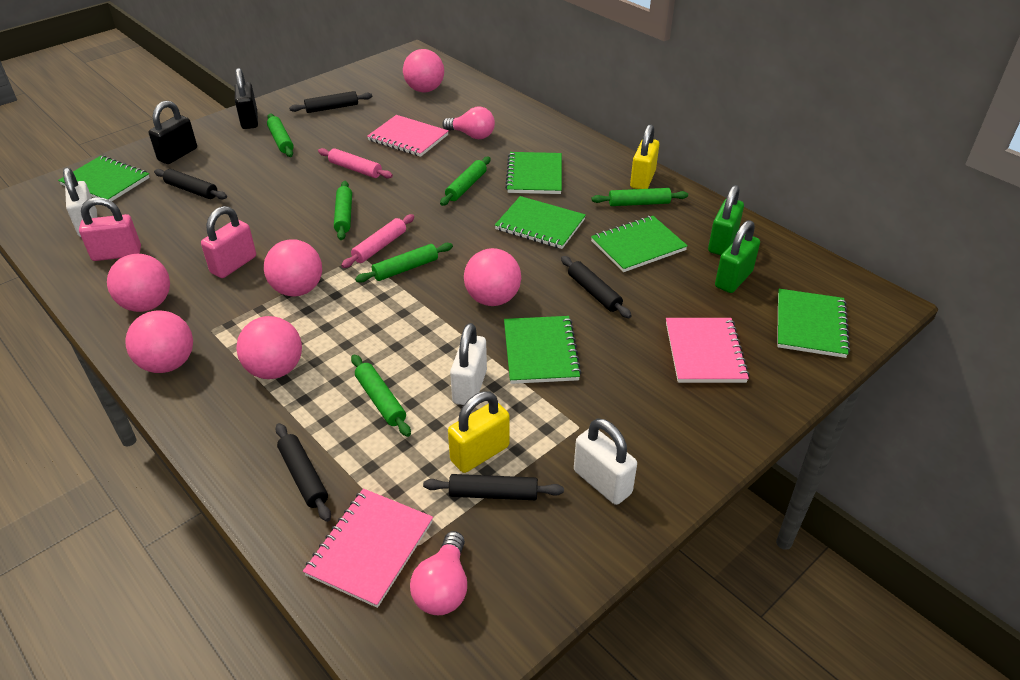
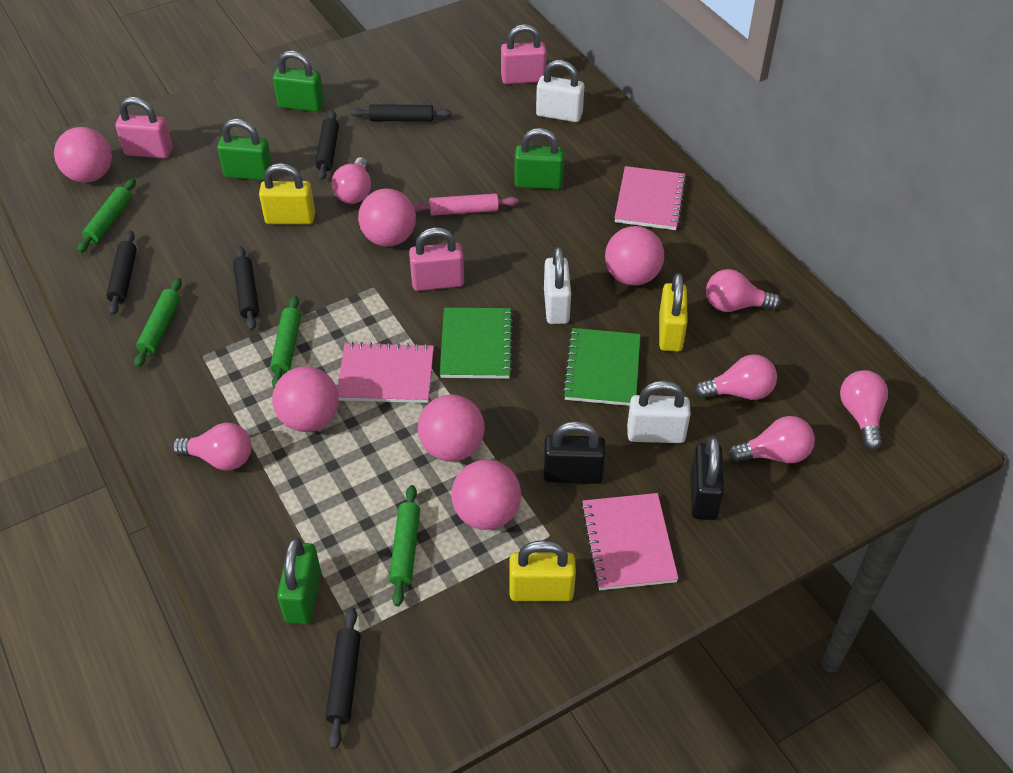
green notebook: 6 -> 2
green padlock: 2 -> 4
green rolling pin: 6 -> 4
pink light bulb: 2 -> 6
pink padlock: 2 -> 3
pink rolling pin: 2 -> 1
yellow padlock: 2 -> 3

